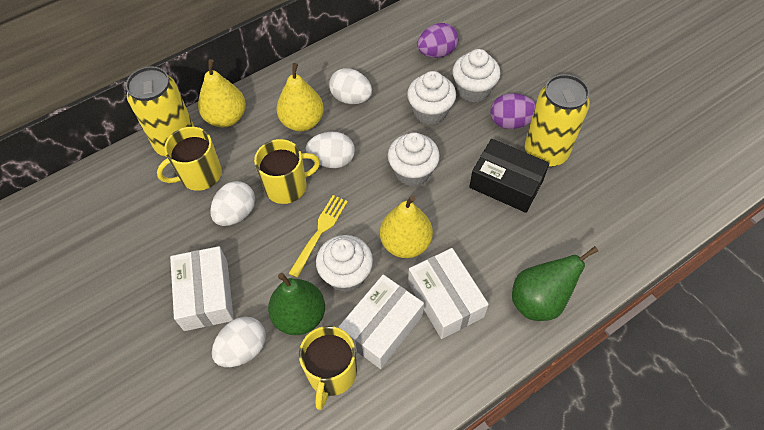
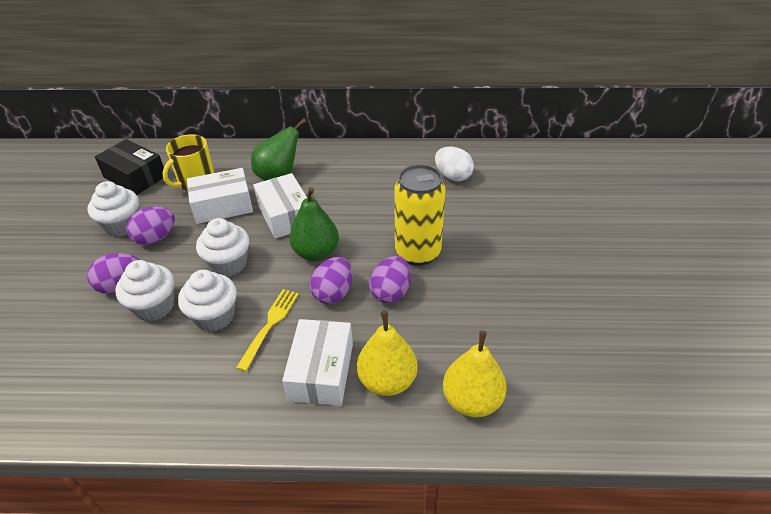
purple egg: 2 -> 4
white egg: 4 -> 1
yellow can: 2 -> 1
yellow mug: 3 -> 1
yellow pear: 3 -> 2

